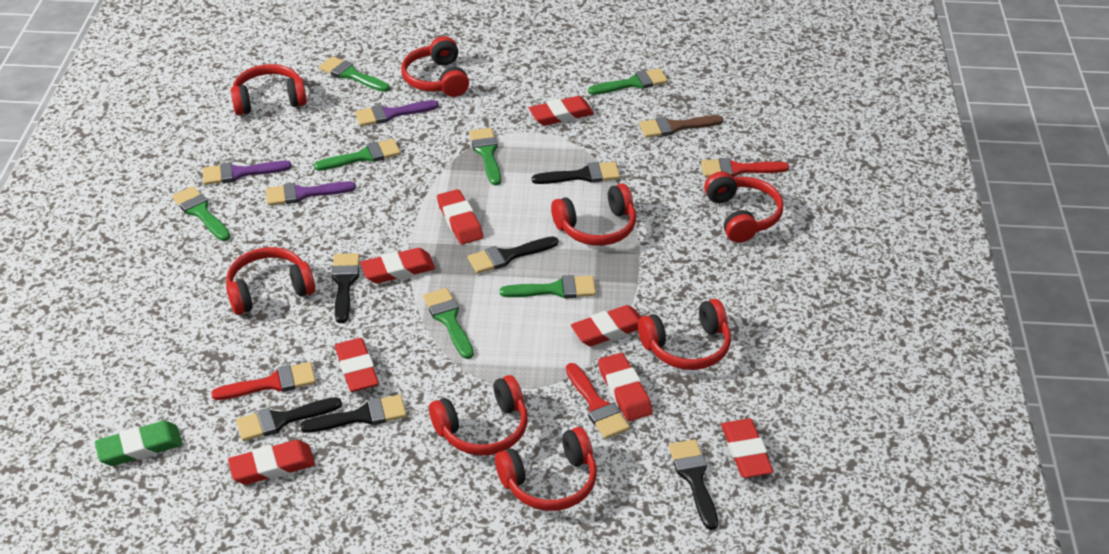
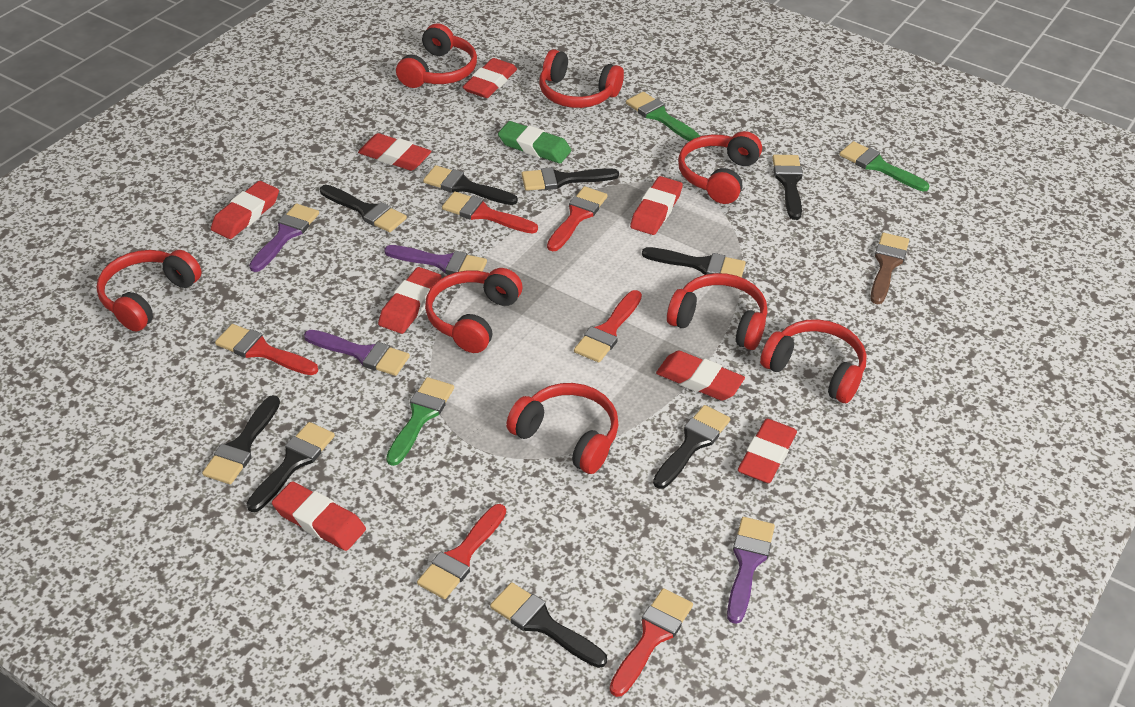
black brush: 6 -> 9
green brush: 7 -> 3
purple brush: 3 -> 4
red brush: 3 -> 6

